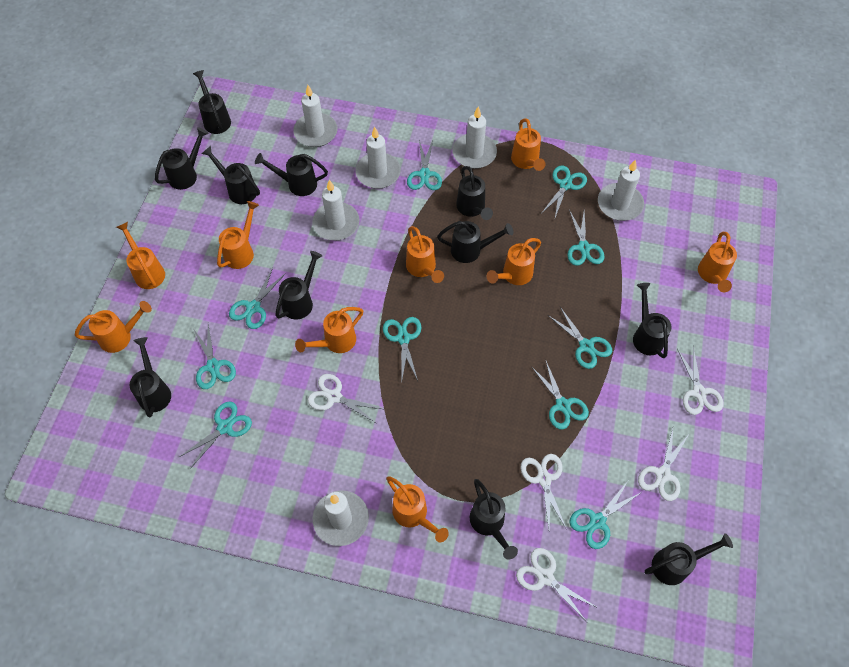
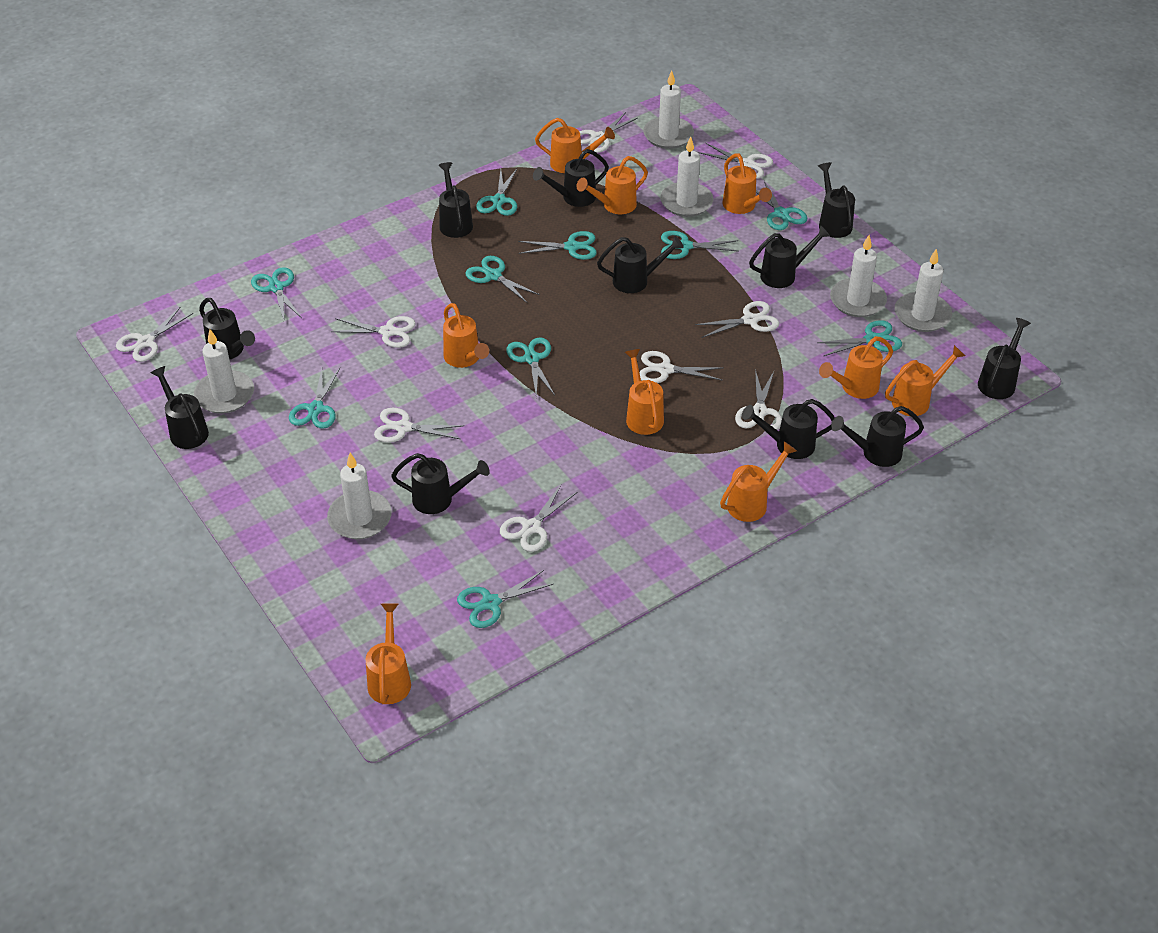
white scissors: 5 -> 9

